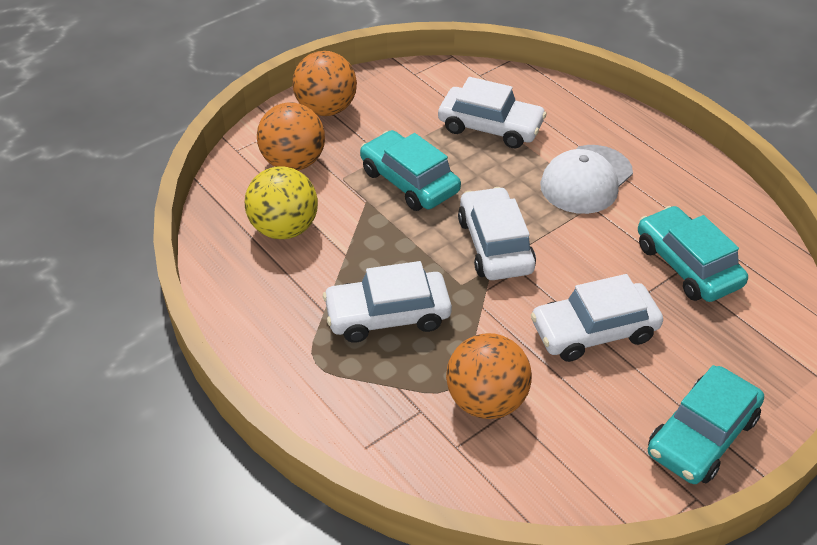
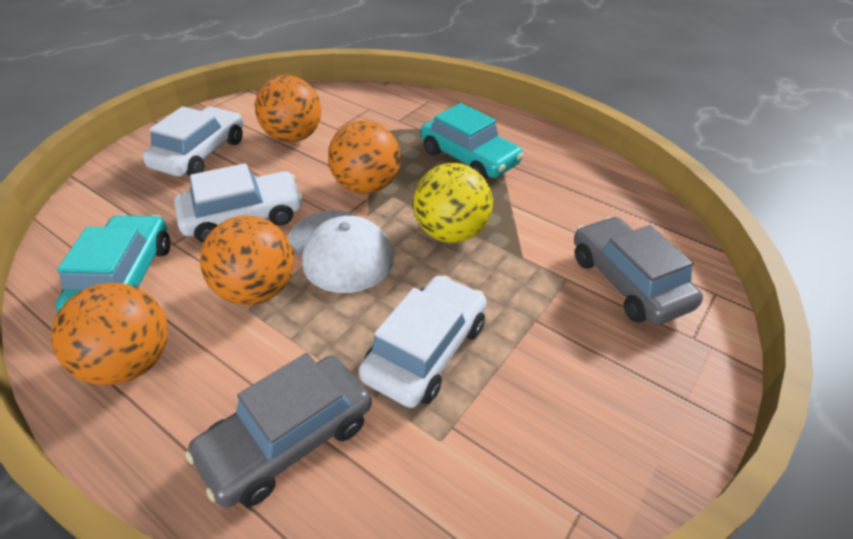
grey car: 0 -> 2
orange ball: 3 -> 4
turquoise car: 3 -> 2
white car: 4 -> 3

